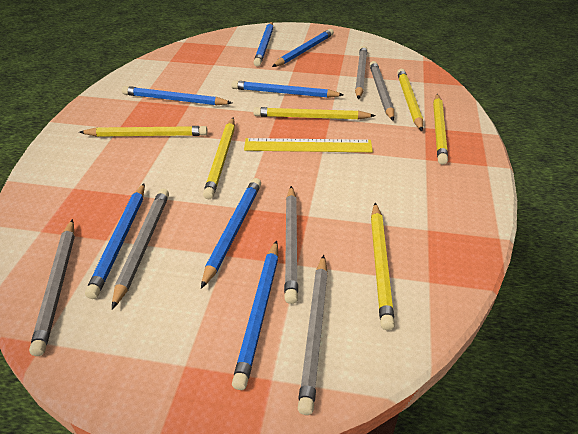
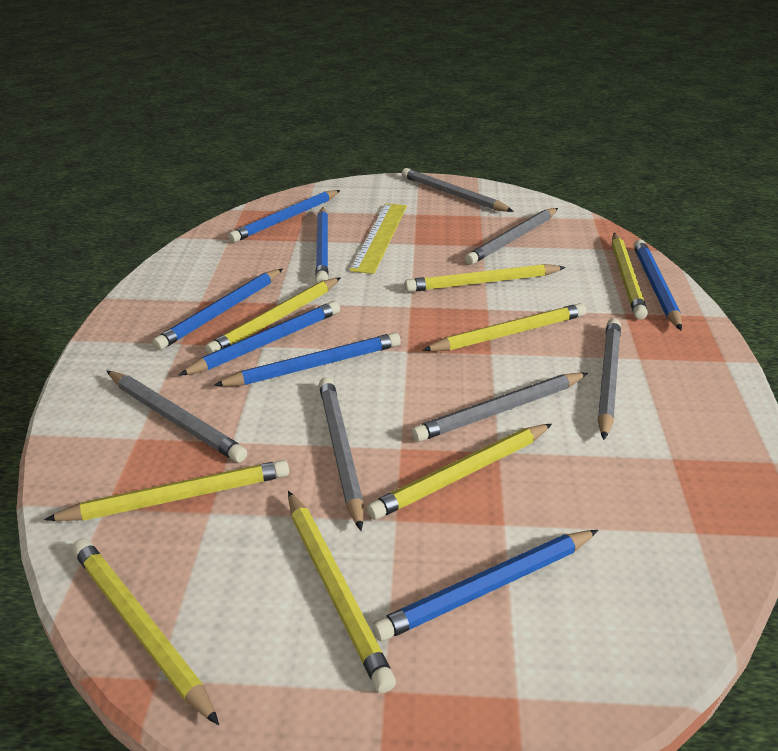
yellow pencil: 6 -> 8

